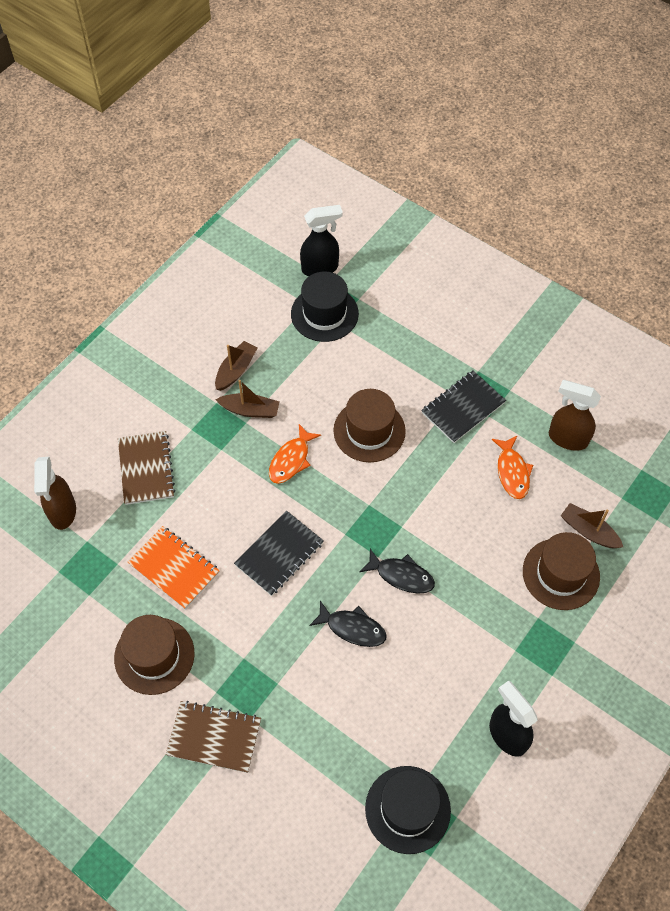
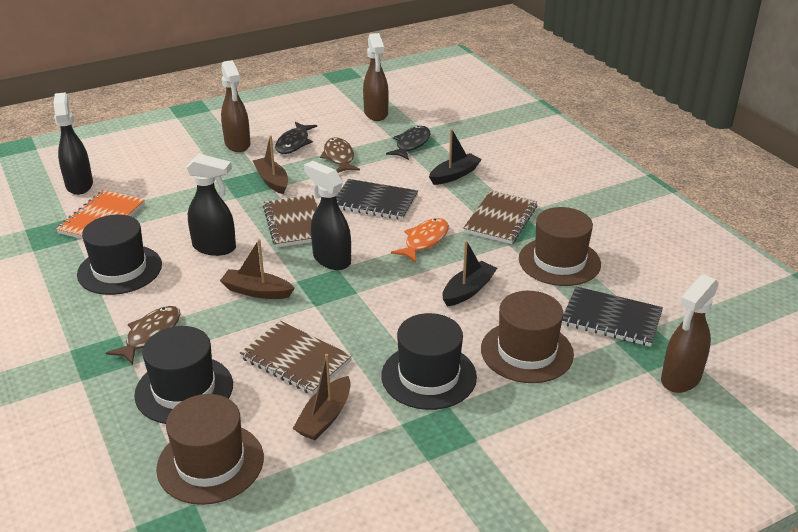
black boat: 0 -> 2
black hat: 2 -> 3
black spray bottle: 2 -> 3
brown fish: 0 -> 2
brown notebook: 2 -> 3
brown spray bottle: 2 -> 3
orange fish: 2 -> 1

